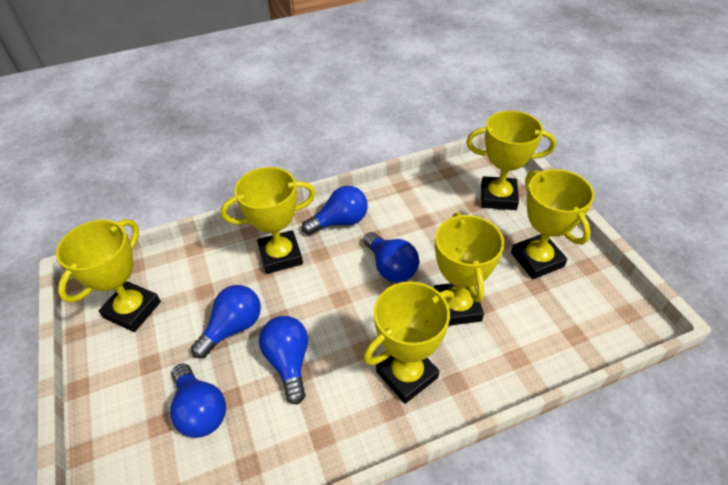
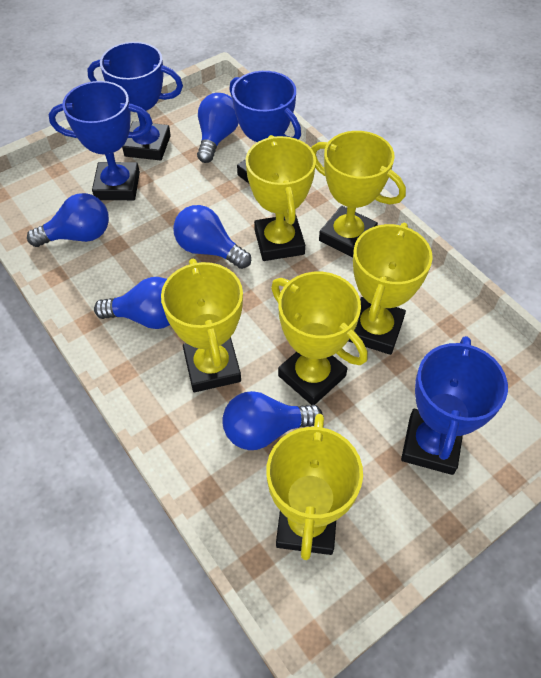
blue trophy: 0 -> 4

